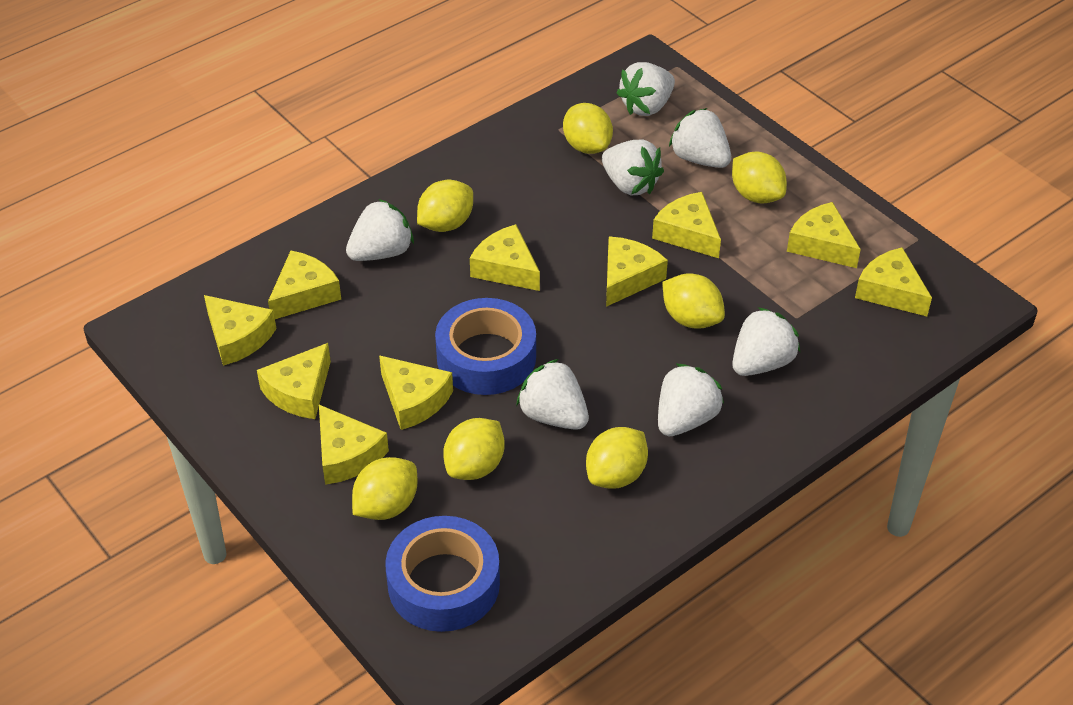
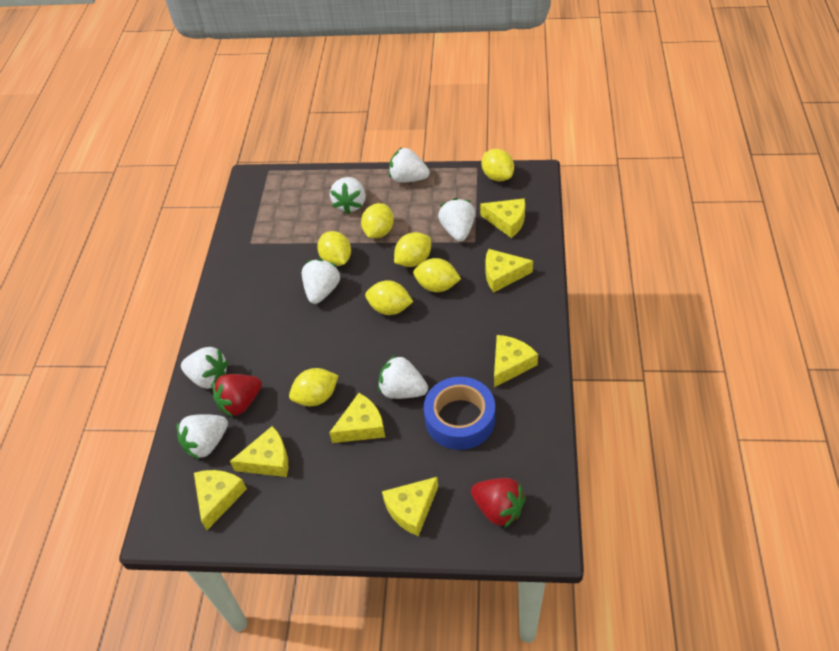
blue tape: 2 -> 1
red strawberry: 0 -> 2
yellow cheese: 10 -> 7

